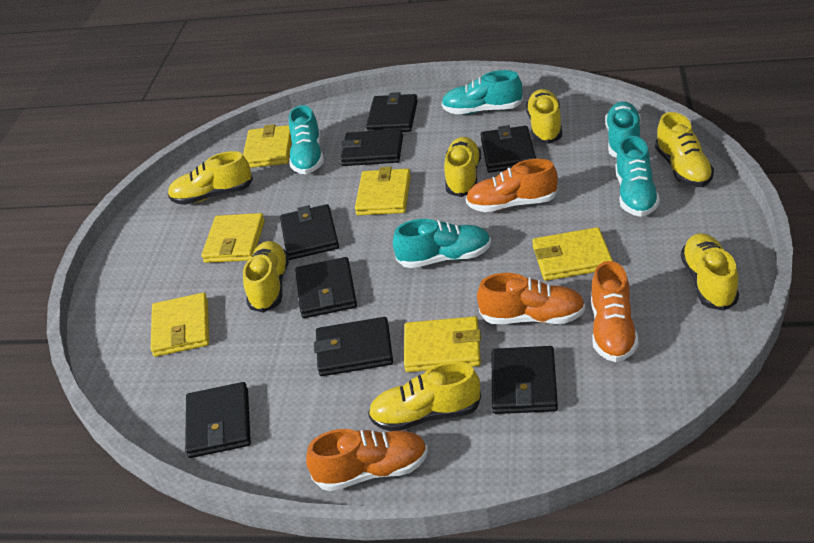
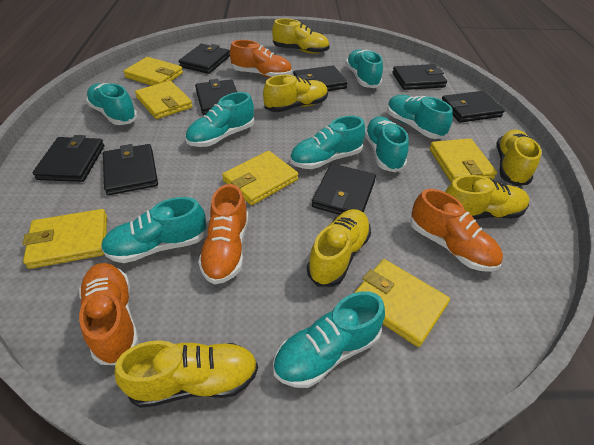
turquoise shoe: 5 -> 8
yellow shoe: 7 -> 6

